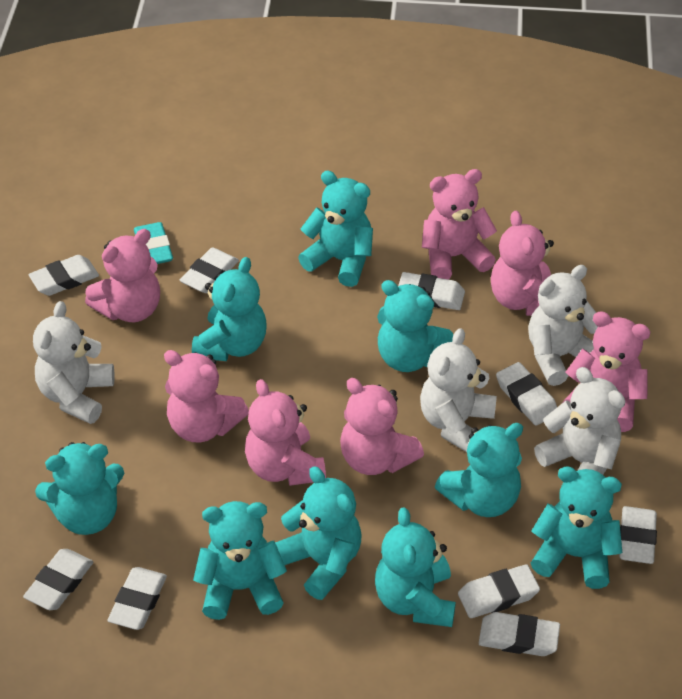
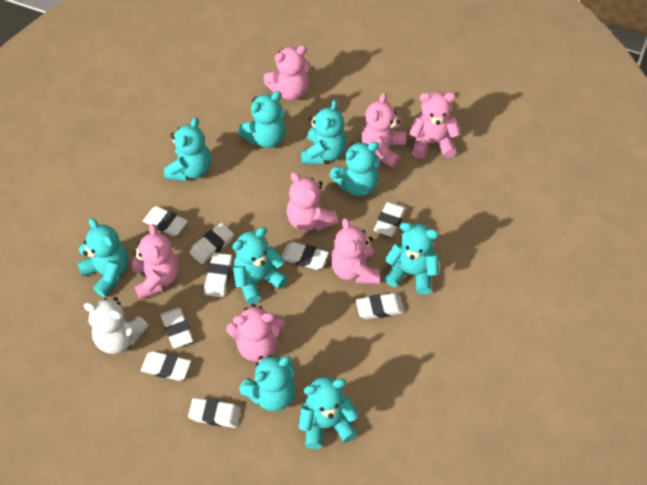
turquoise eraser: 1 -> 0
white teddy bear: 4 -> 1

